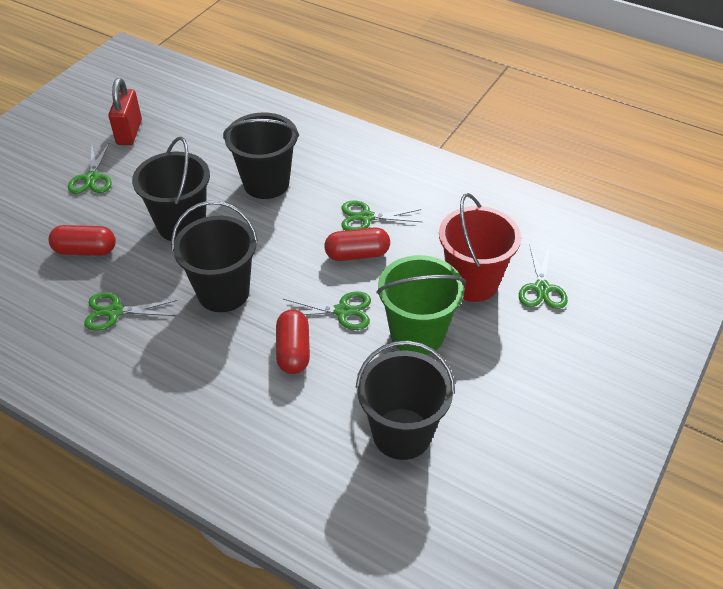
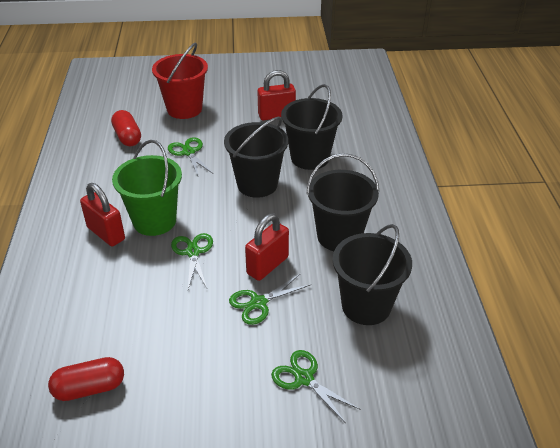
green scissors: 5 -> 4
red capsule: 3 -> 2
red padlock: 1 -> 3

